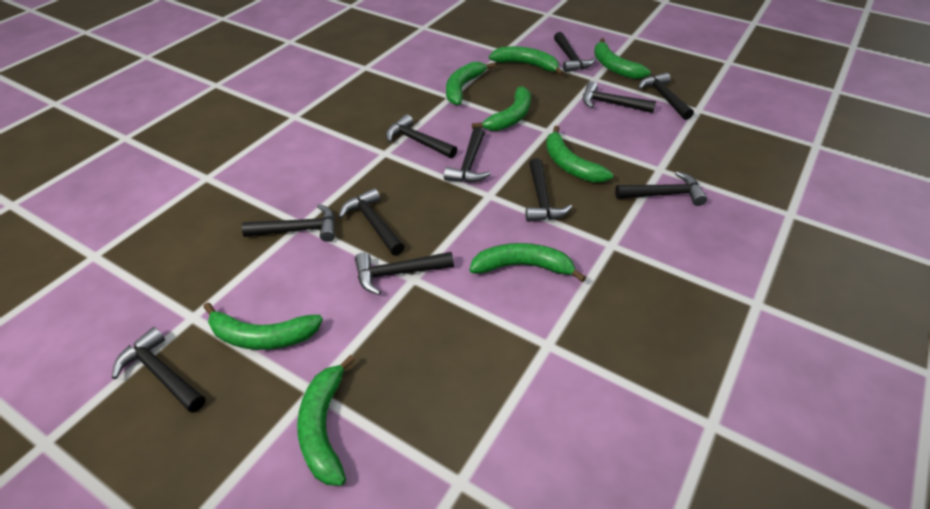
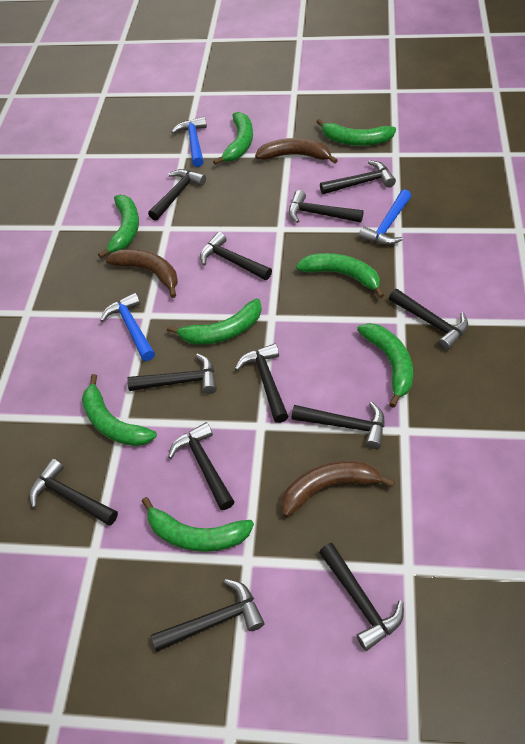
black hammer: 11 -> 12
blue hammer: 0 -> 3
brown banana: 0 -> 3

